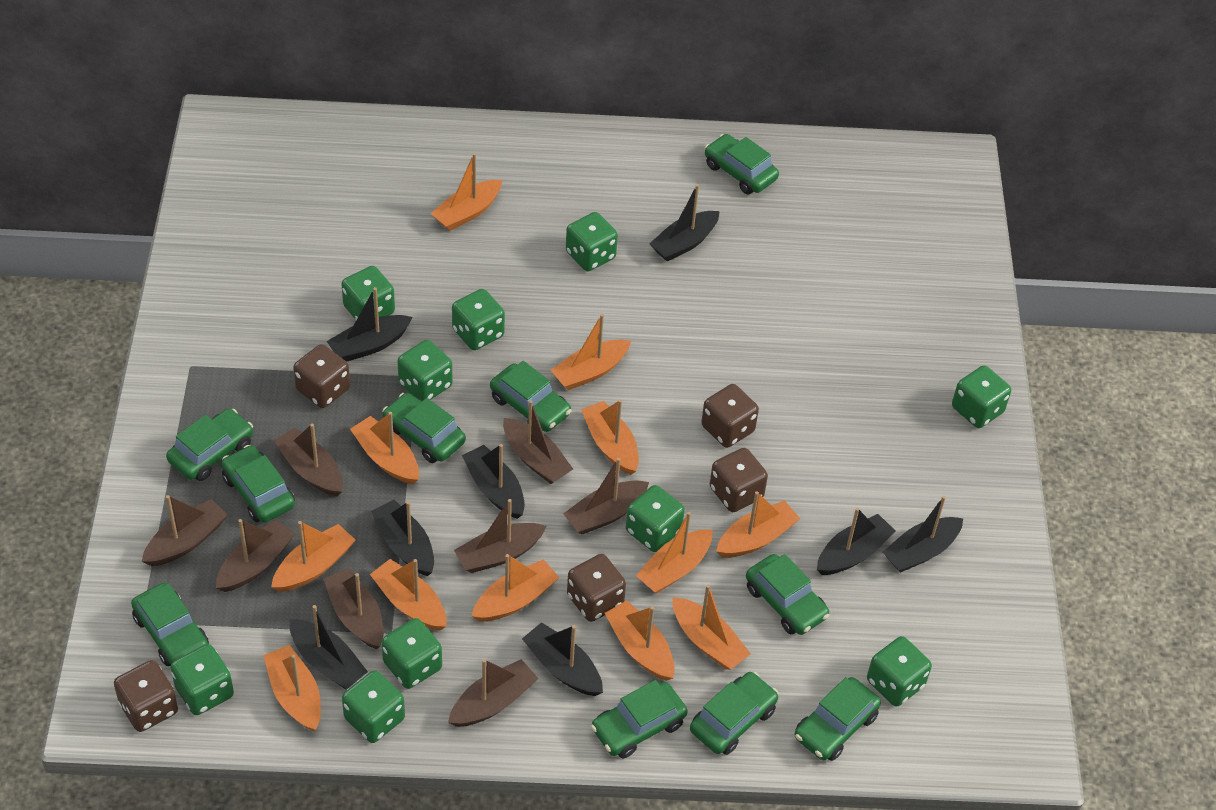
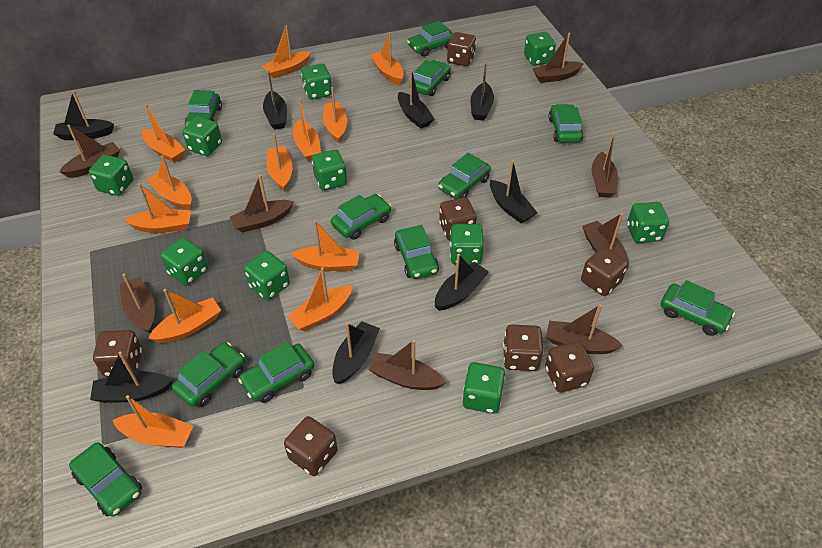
brown dice: 5 -> 7
green car: 10 -> 11

